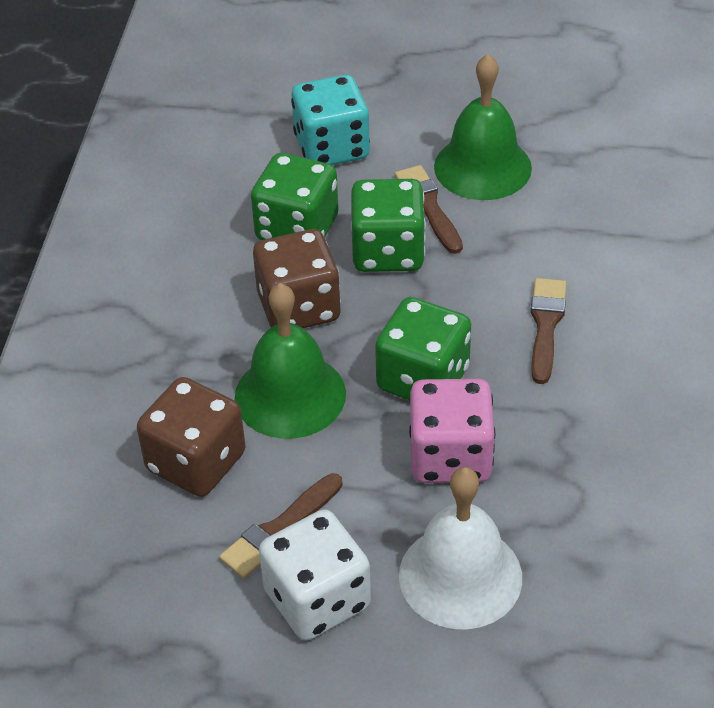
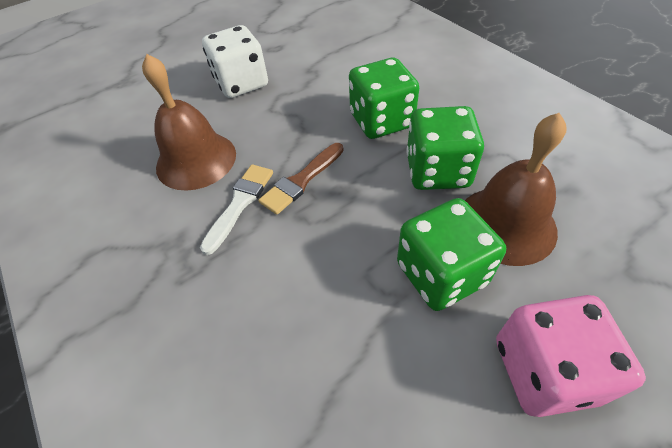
brown bell: 0 -> 2
brown brush: 3 -> 1
brown dice: 2 -> 0
green bell: 2 -> 0
turquoise dice: 1 -> 0
white bell: 1 -> 0
white brush: 0 -> 1

